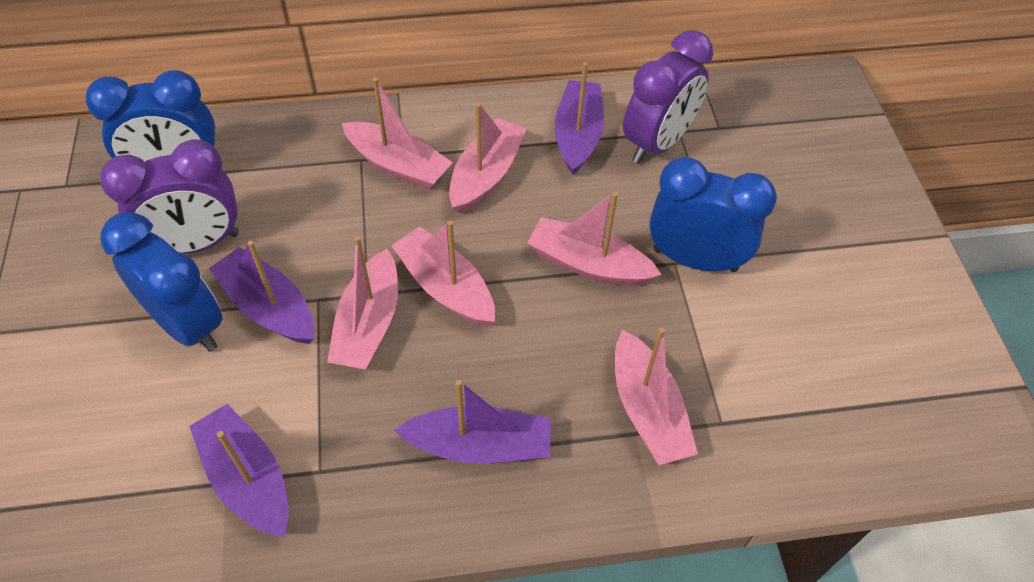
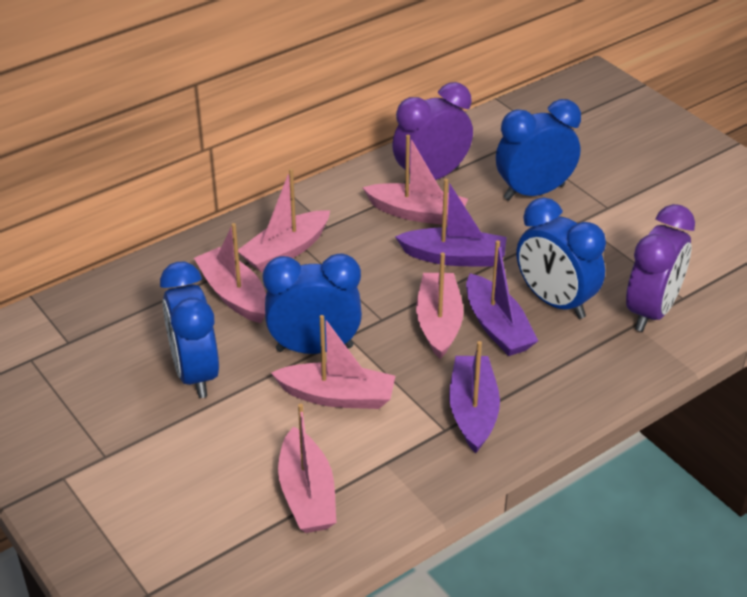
blue clock: 3 -> 4
purple boat: 4 -> 3

